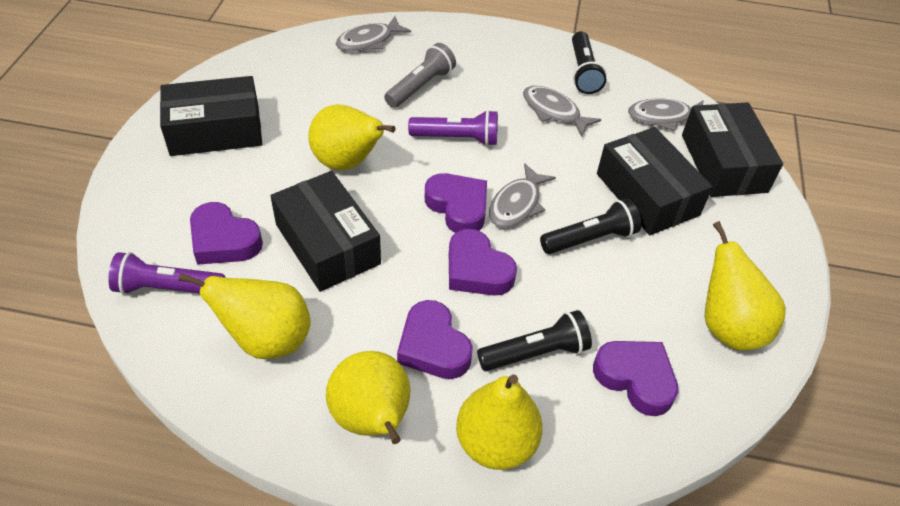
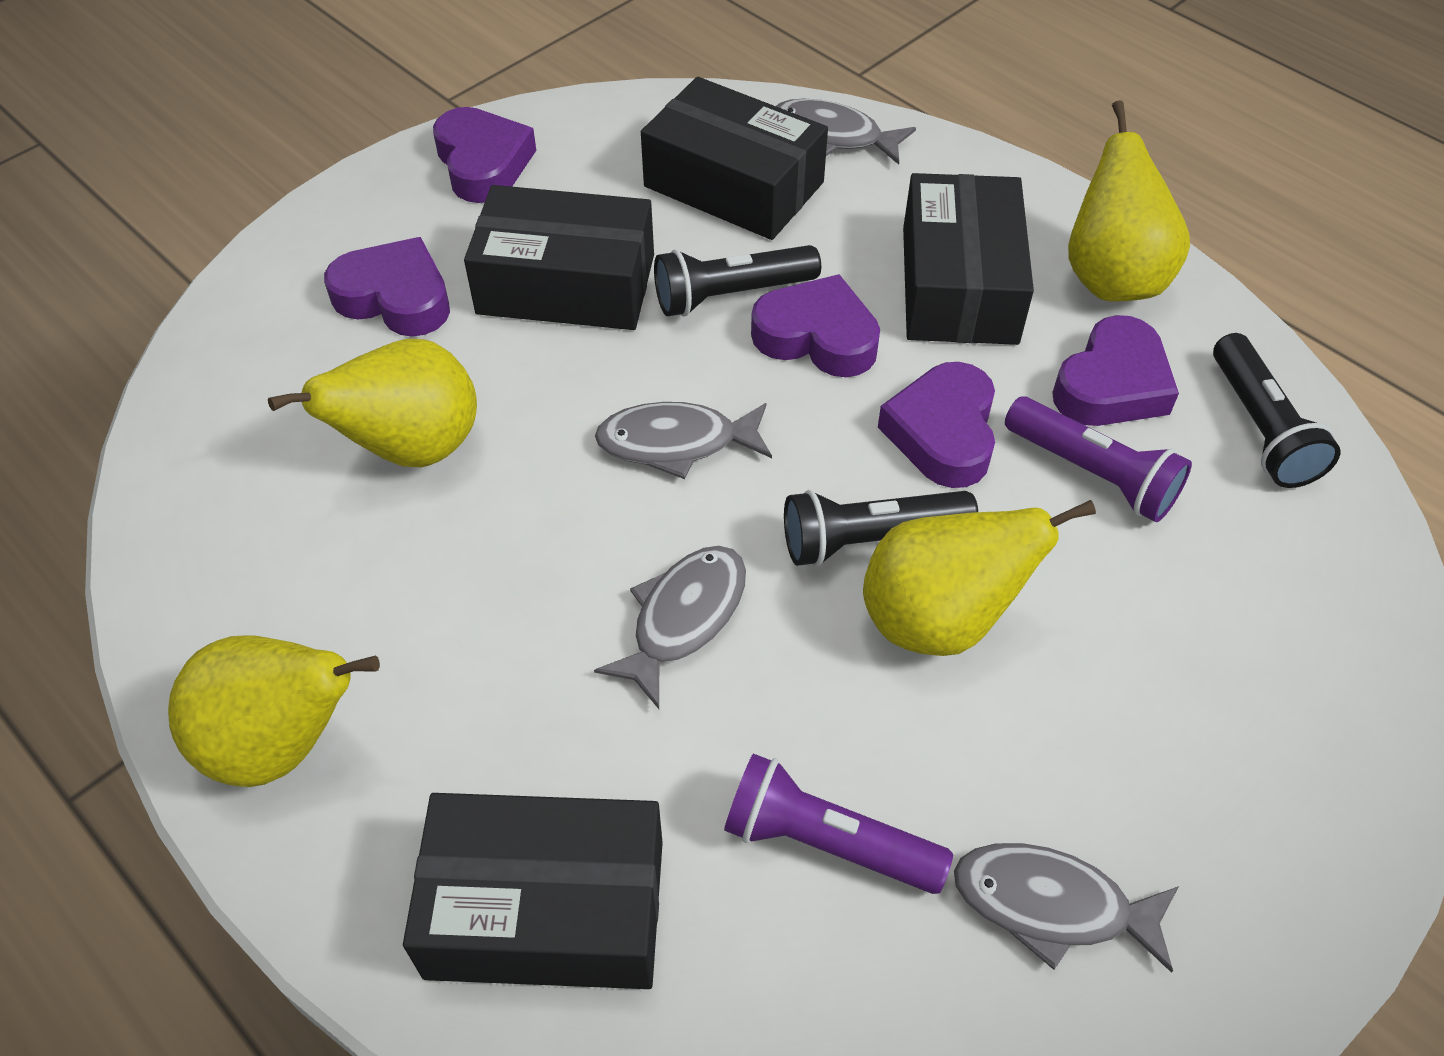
grey flashlight: 1 -> 0
yellow pear: 5 -> 4

